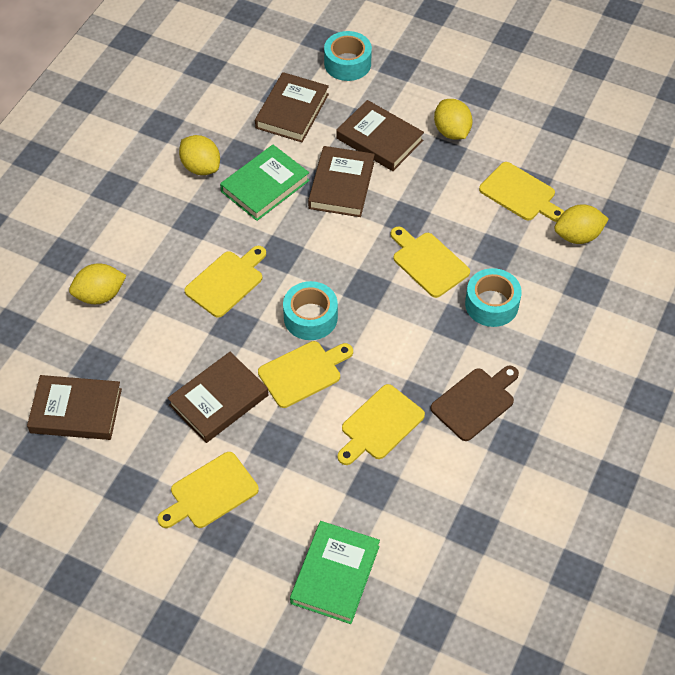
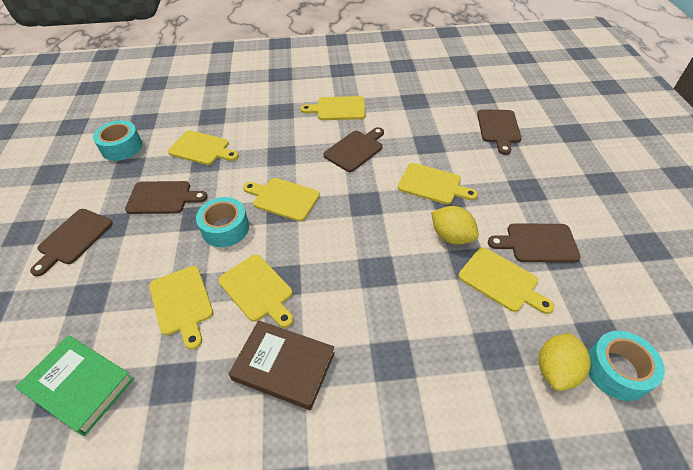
brown book: 5 -> 1
brown cutting board: 1 -> 5
green book: 2 -> 1
yellow cutting board: 6 -> 7
yellow lemon: 4 -> 2

